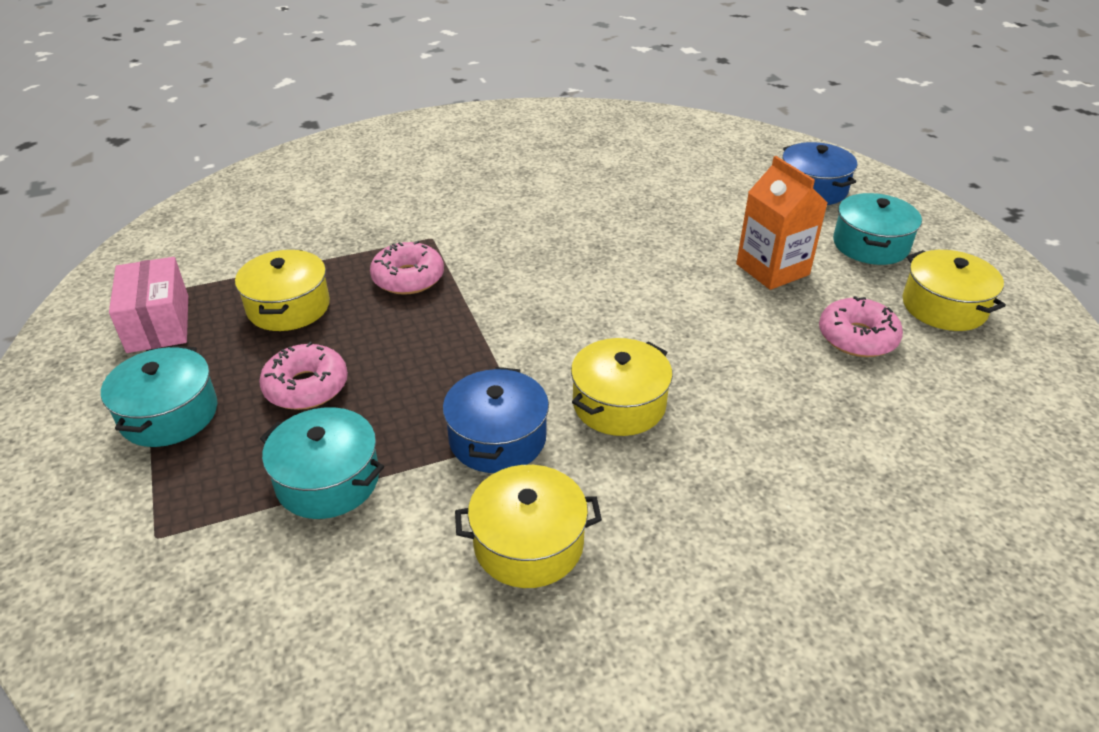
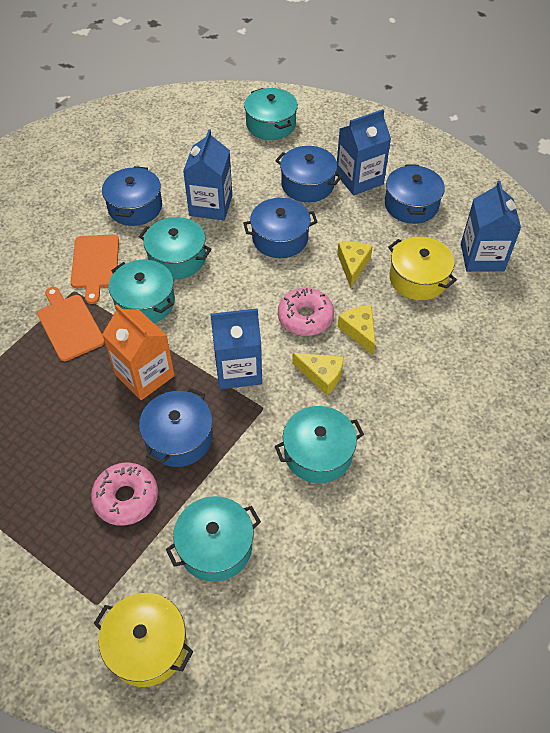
blue carton: 0 -> 4
blue pot: 2 -> 5
orange cutting board: 0 -> 2
pink box: 1 -> 0
pink donut: 3 -> 2
turquoise pot: 3 -> 5
yellow cheese: 0 -> 3
yellow pot: 4 -> 2

